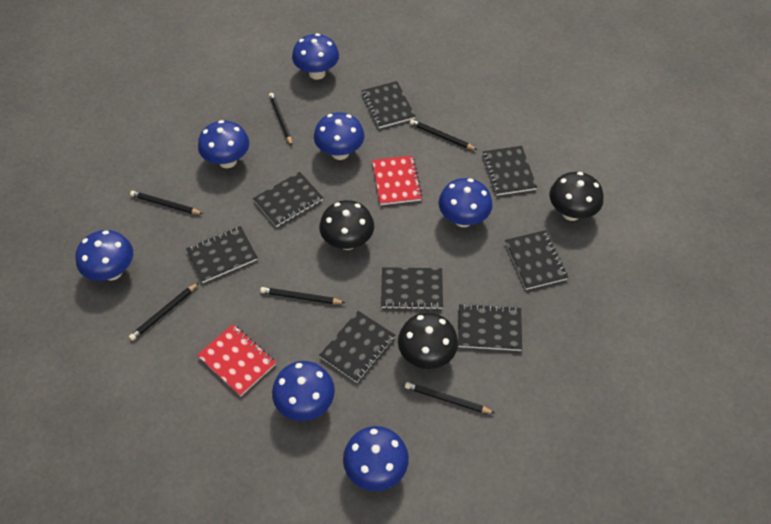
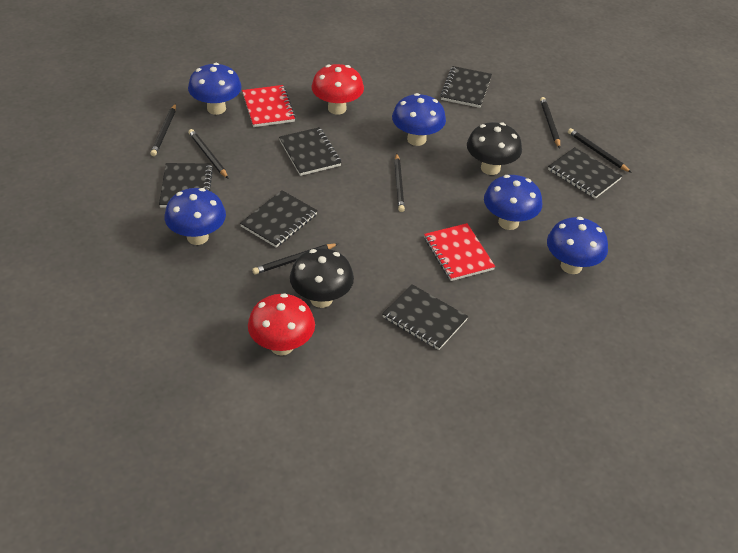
black mushroom: 3 -> 2
black notebook: 8 -> 6
blue mushroom: 7 -> 5
red mushroom: 0 -> 2

